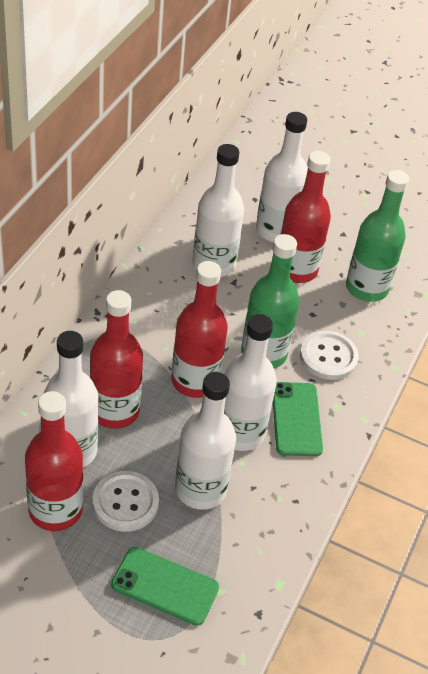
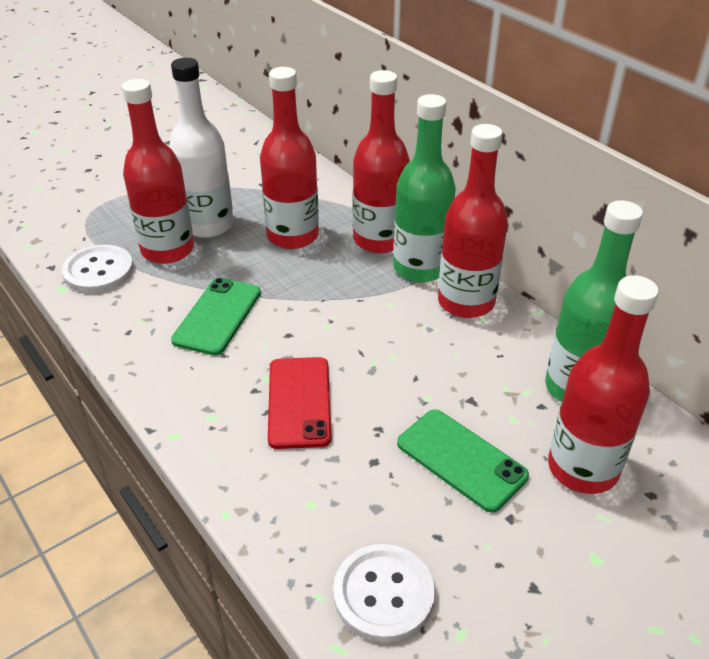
red bottle: 4 -> 5
red phone: 0 -> 1
white bottle: 5 -> 1

